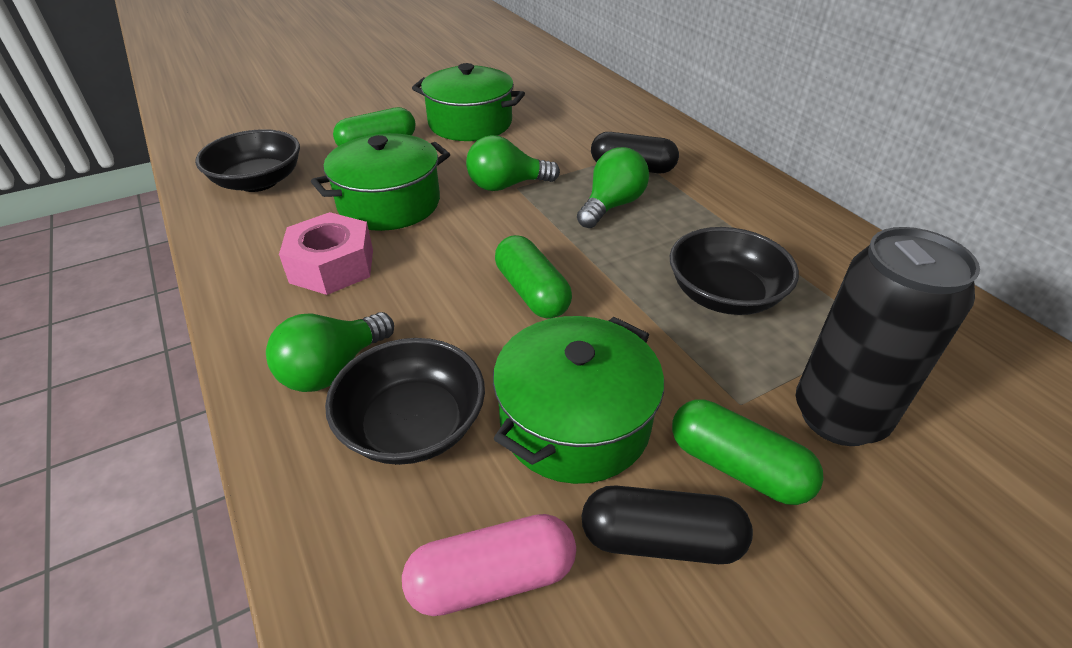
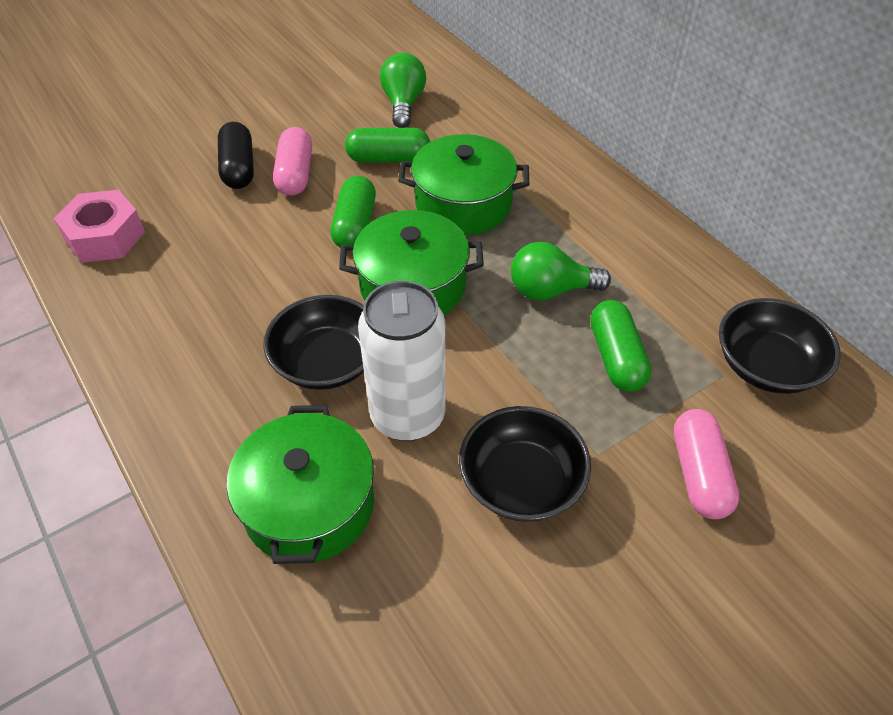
black can: 1 -> 0
black capsule: 2 -> 1
green light bulb: 3 -> 2
pink capsule: 1 -> 2
white can: 0 -> 1

